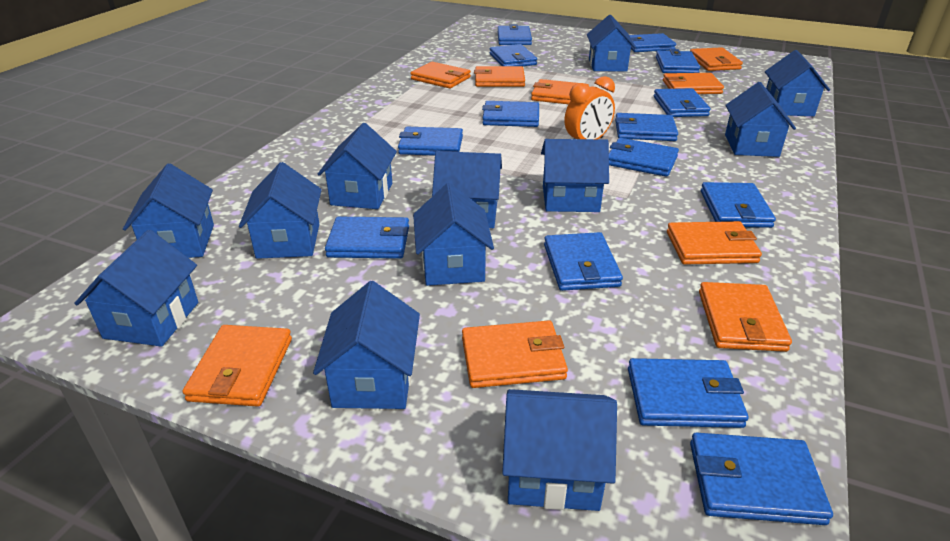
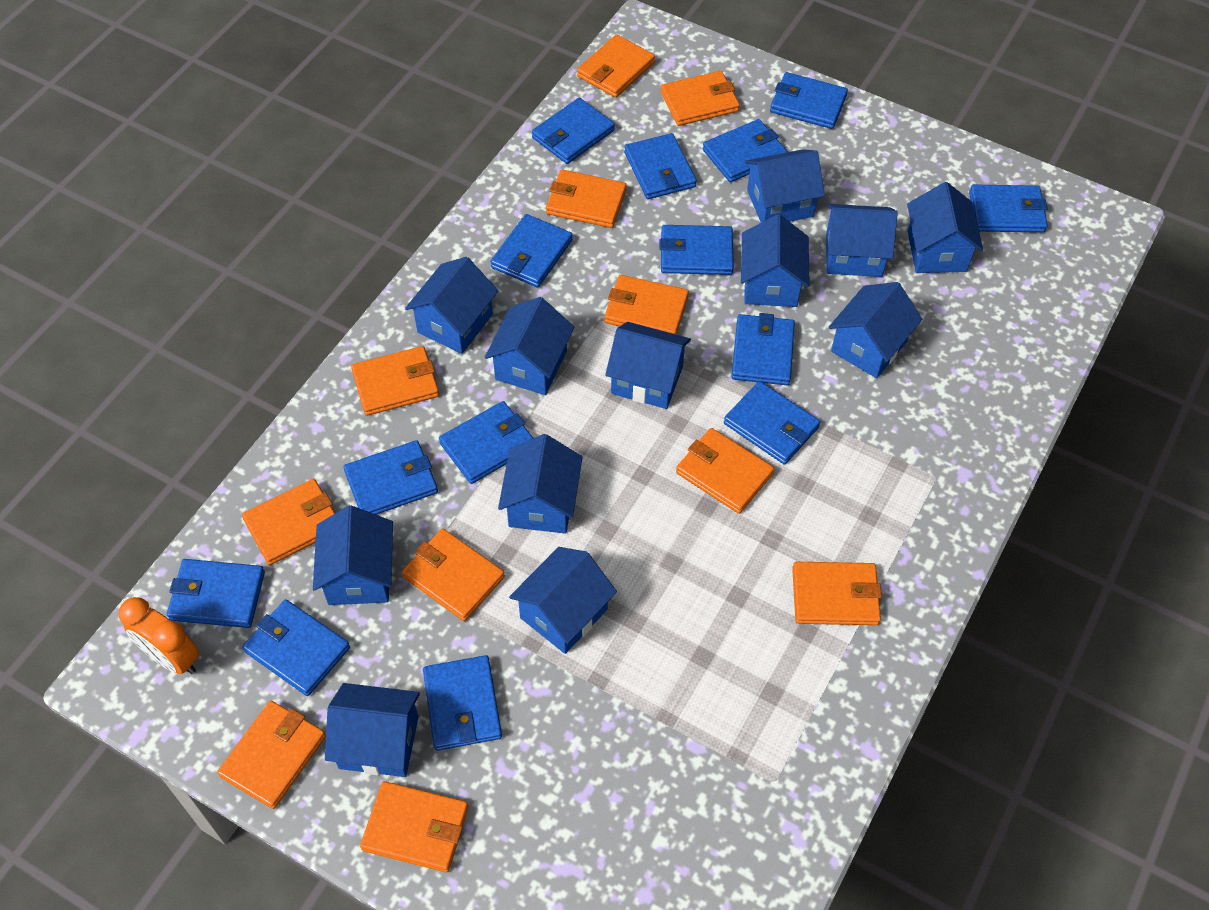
orange wallet: 9 -> 11

